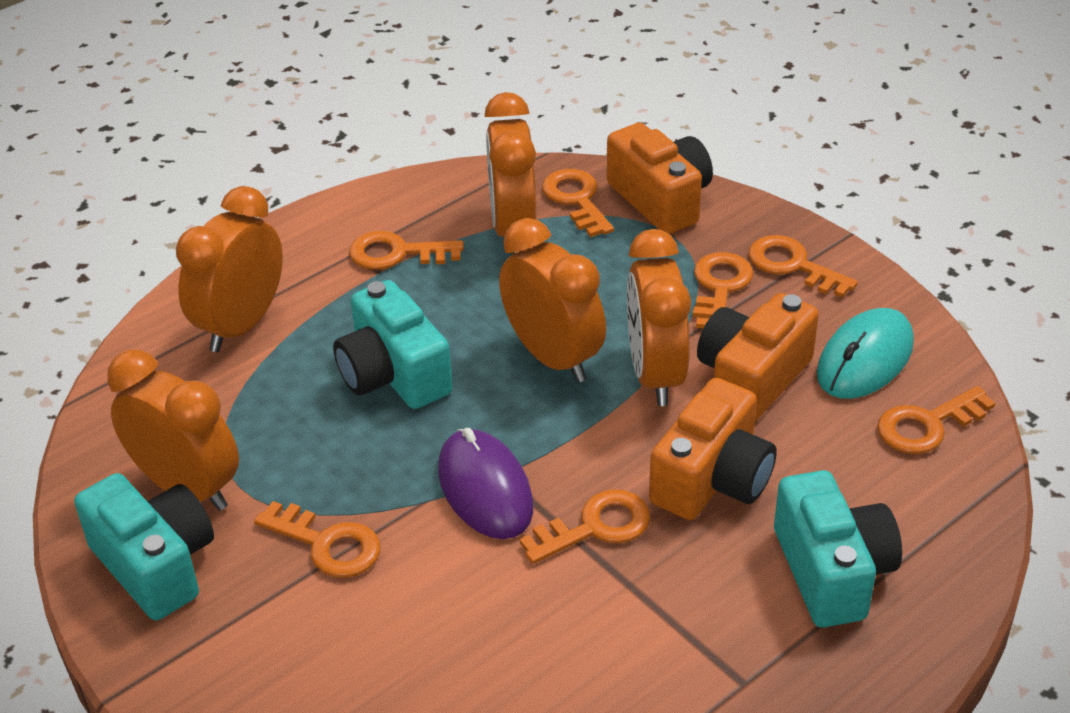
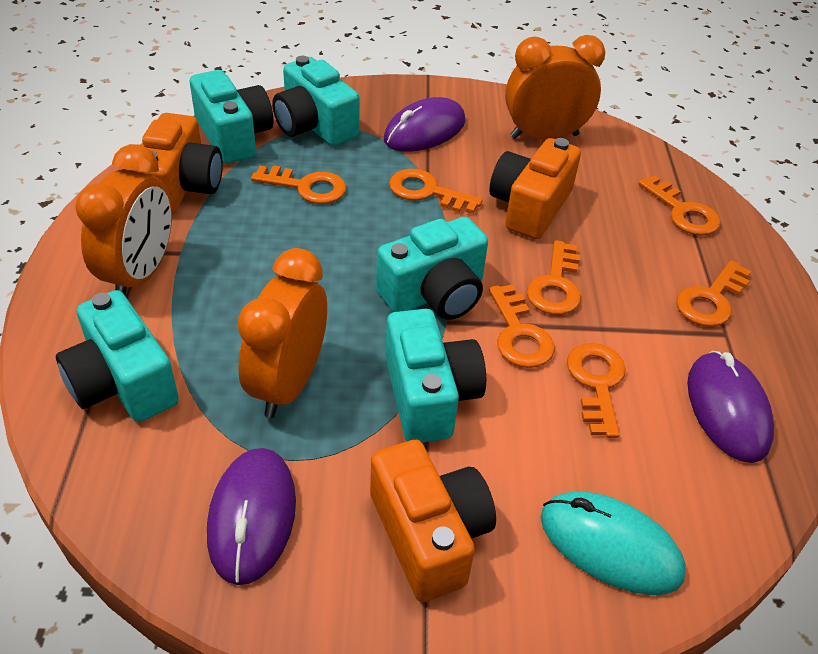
orange clock: 5 -> 3
purple mouse: 1 -> 3
turquoise camera: 3 -> 5

